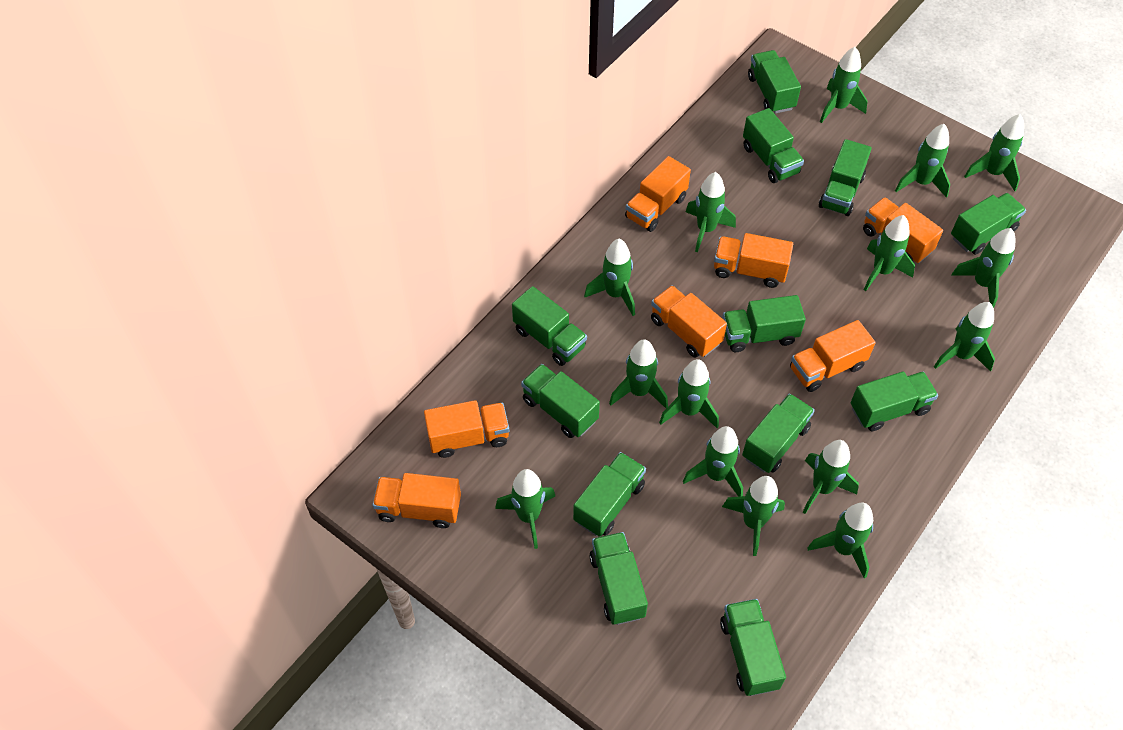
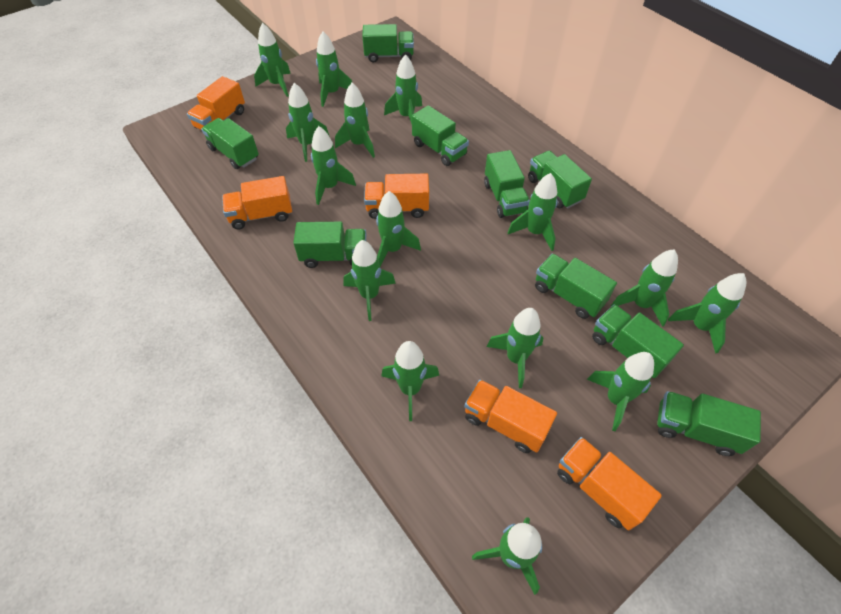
green truck: 12 -> 9
orange truck: 7 -> 5

